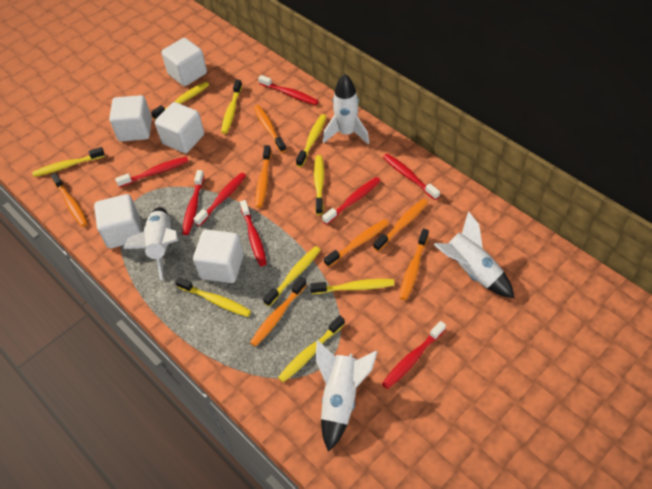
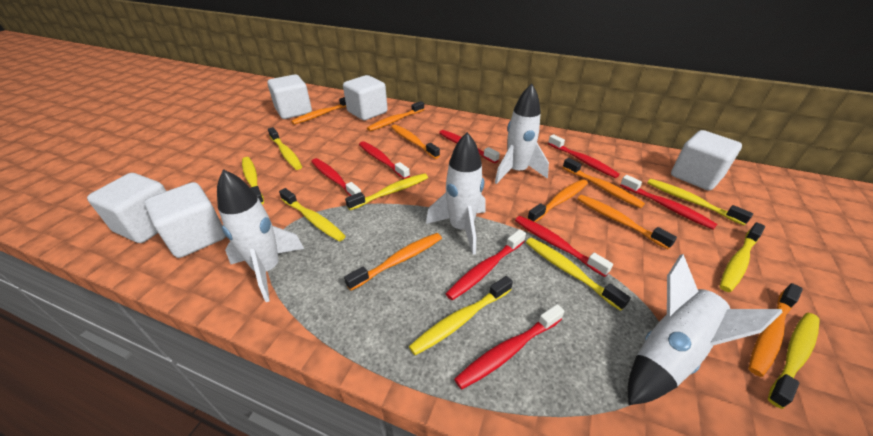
orange toothbrush: 7 -> 8

